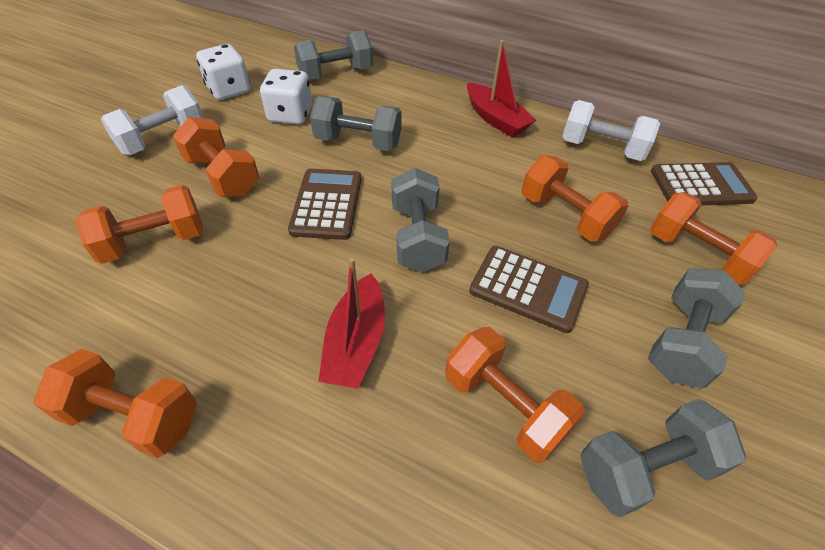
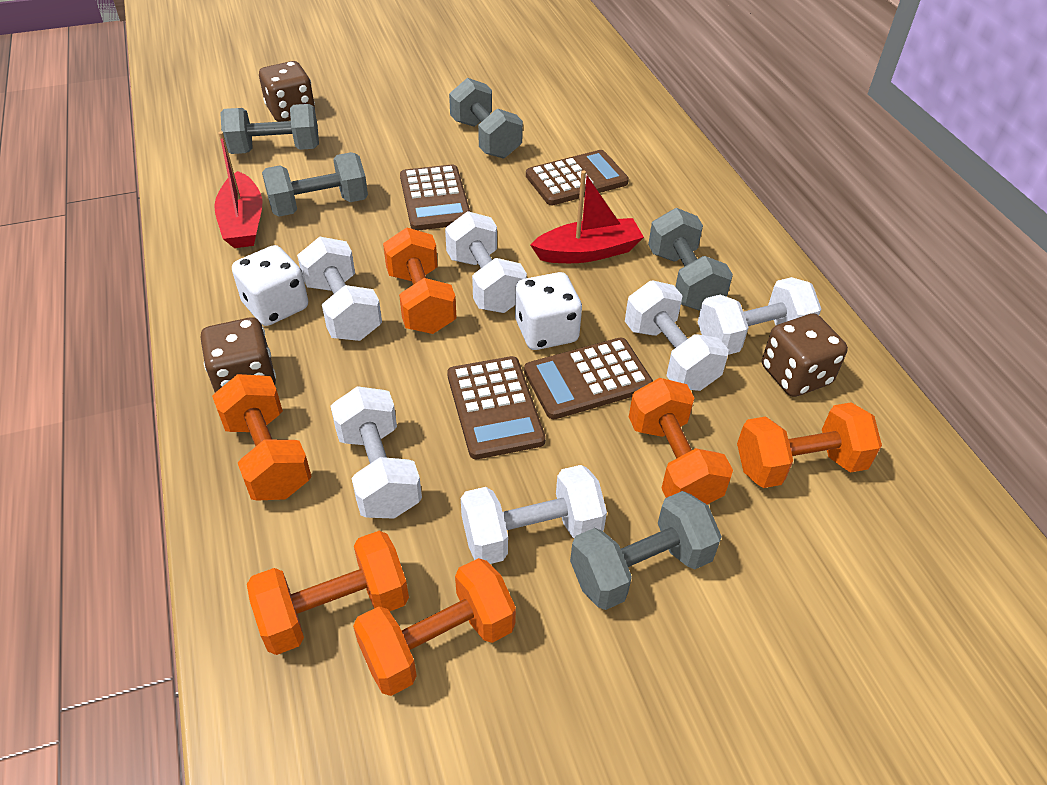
brown calculator: 3 -> 4
brown dice: 0 -> 3
white dumbbell: 2 -> 6

